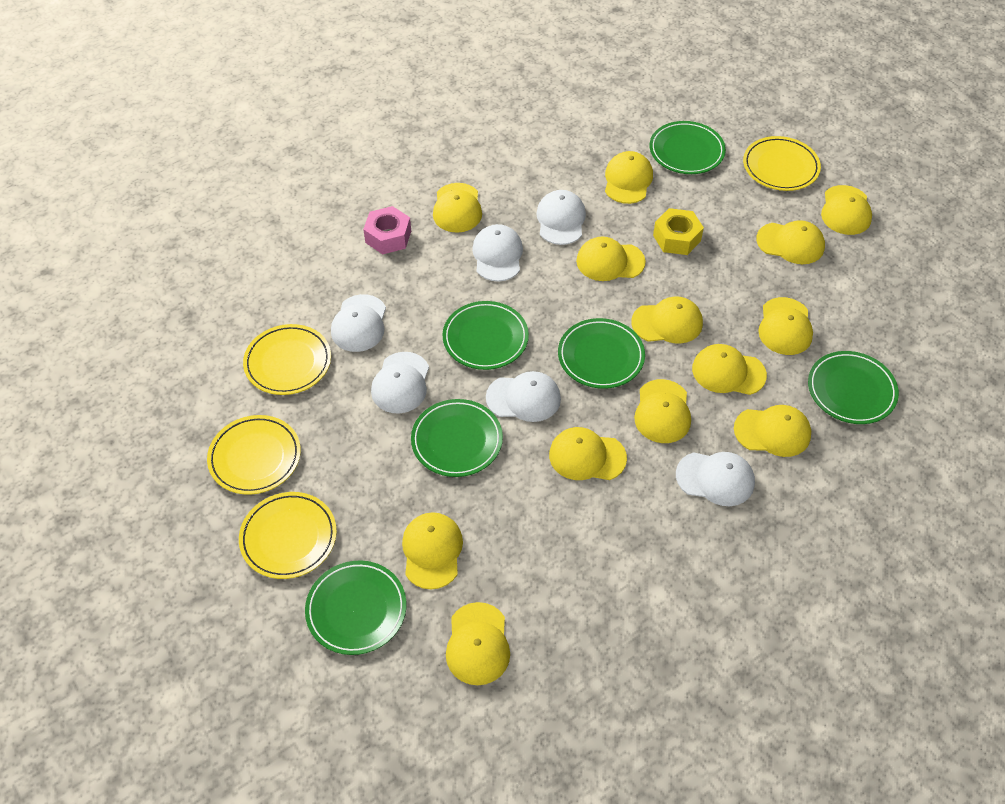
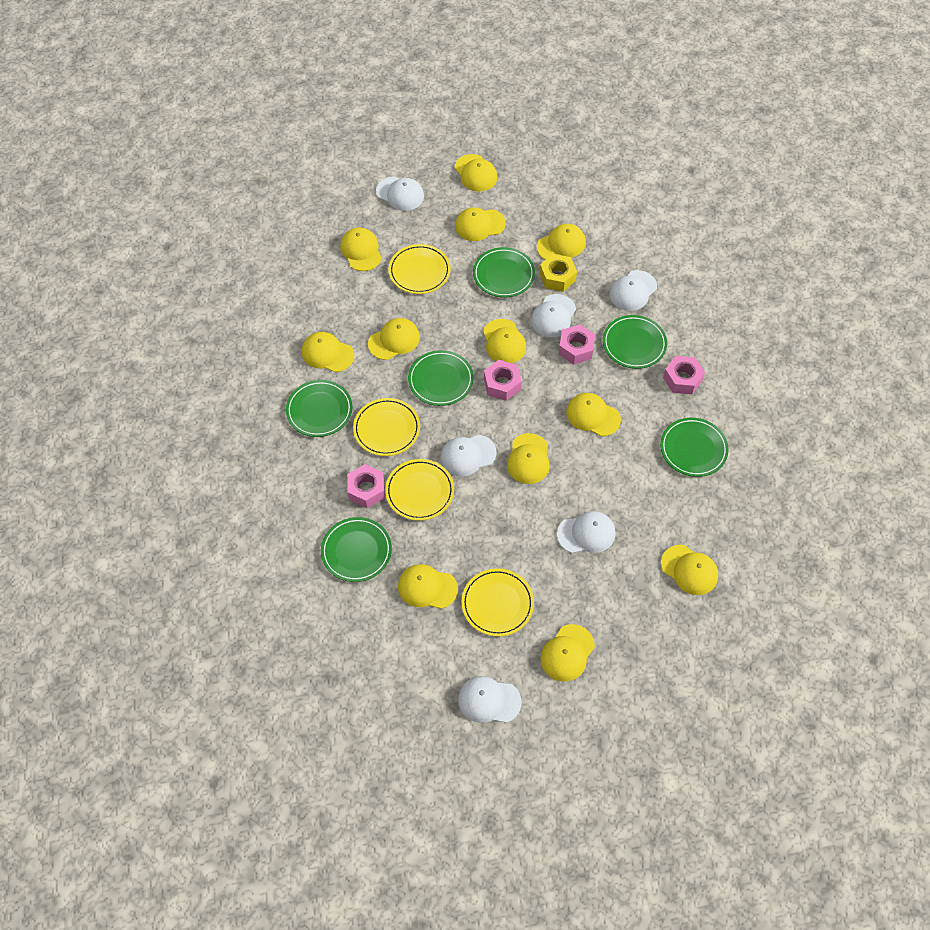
pink nut: 1 -> 4
yellow cap: 13 -> 12

